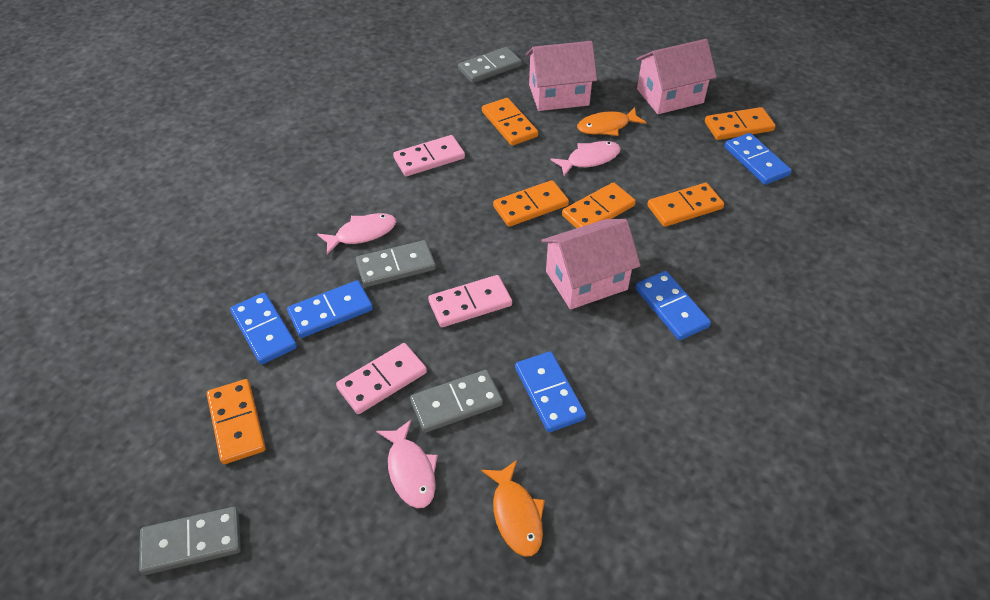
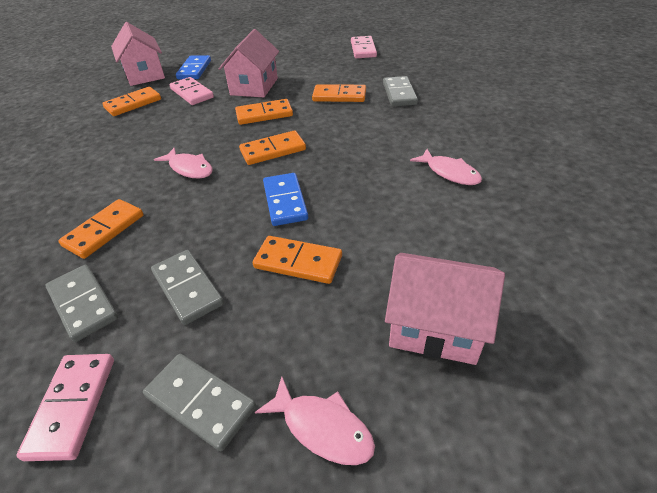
blue domino: 5 -> 2
orange fish: 2 -> 0

